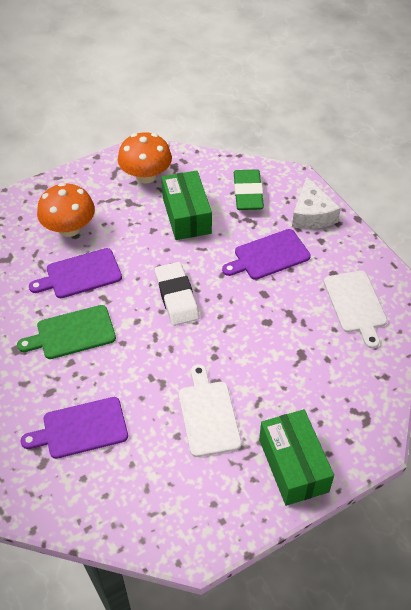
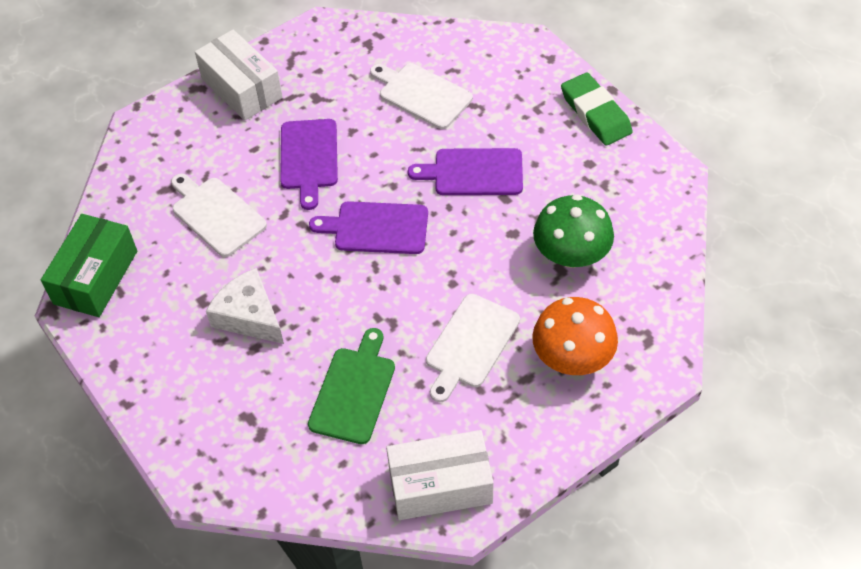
green box: 2 -> 1
green mushroom: 0 -> 1
orange mushroom: 2 -> 1
white box: 0 -> 2
white cutting board: 2 -> 3
white eraser: 1 -> 0

